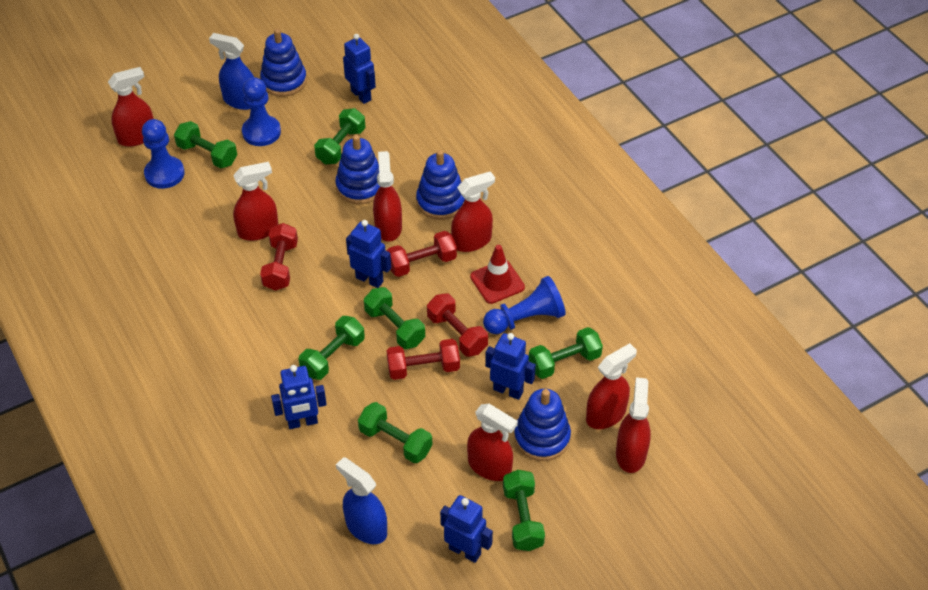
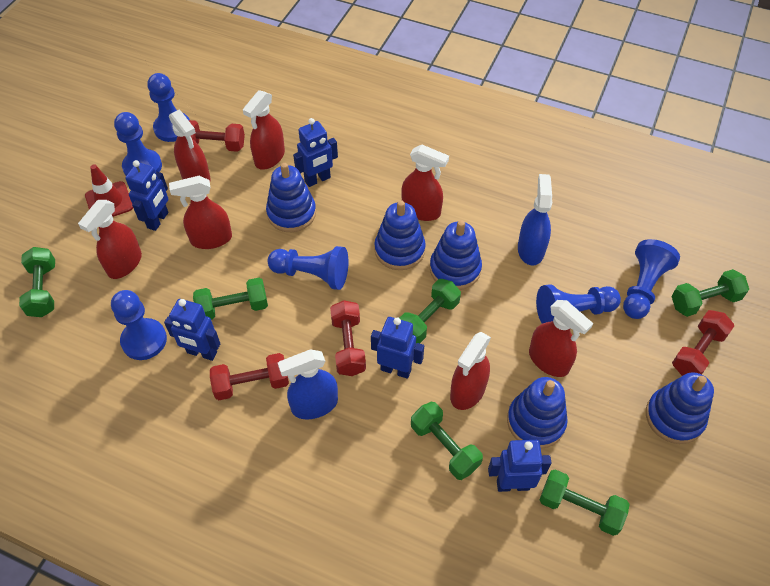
blue pawn: 3 -> 6
blue stacking toy: 4 -> 5
green dumbbell: 7 -> 6

